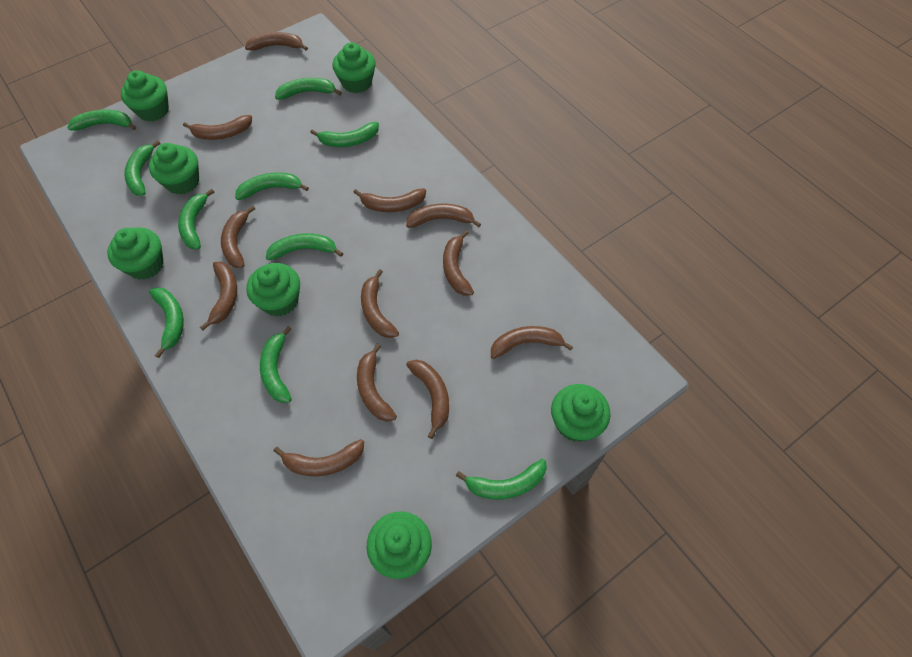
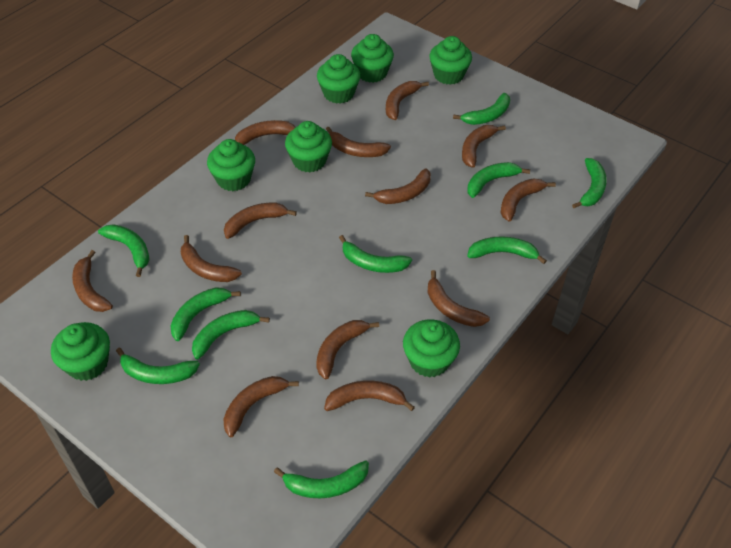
brown banana: 12 -> 13

